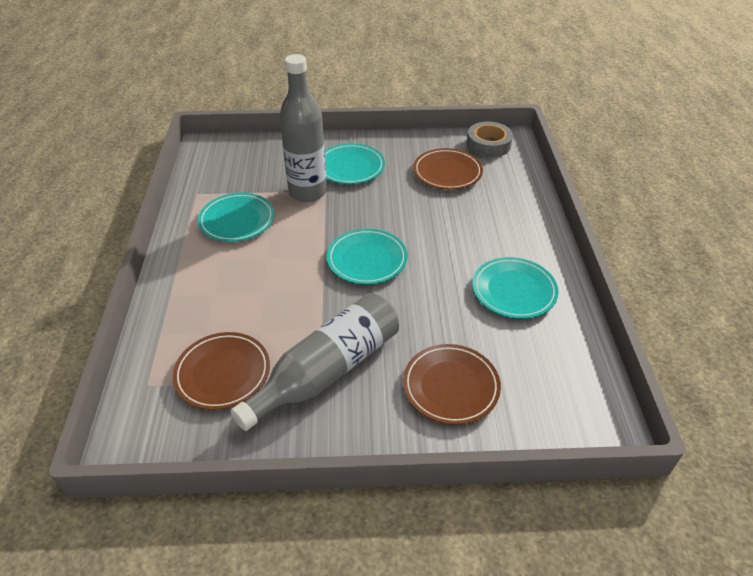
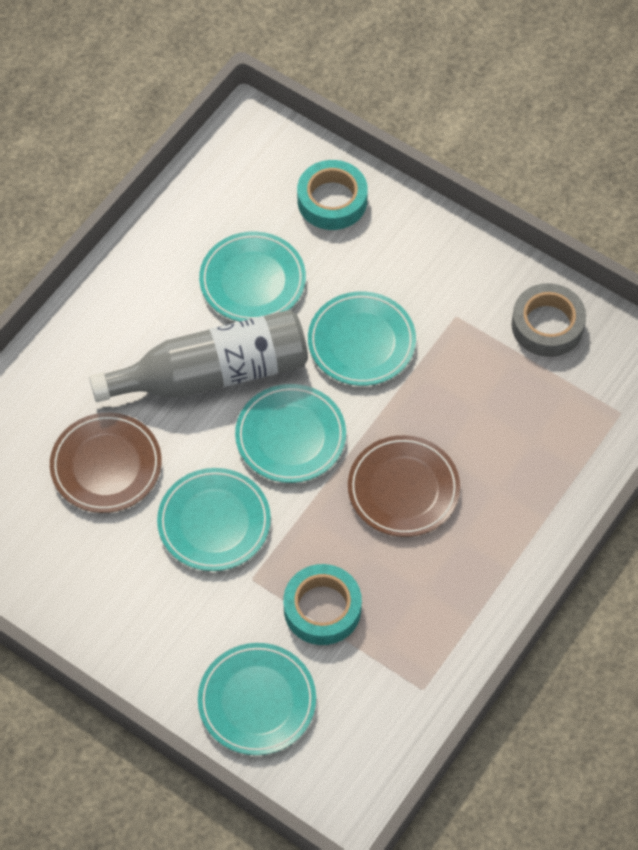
brown plate: 3 -> 2
grey bottle: 2 -> 1
turquoise plate: 4 -> 5
turquoise tape: 0 -> 2

